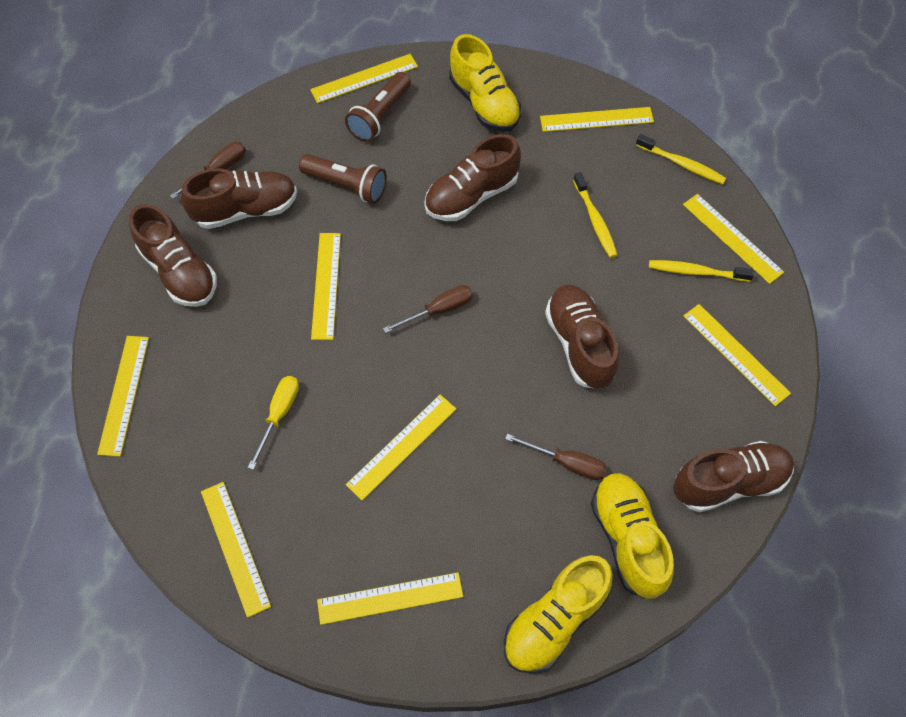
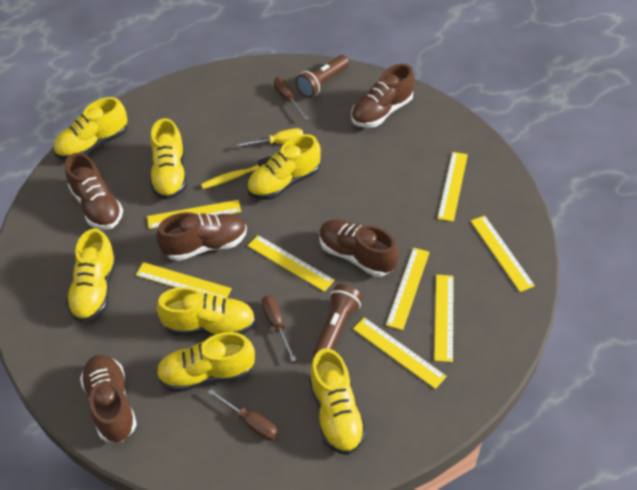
yellow ruler: 9 -> 8
yellow shoe: 3 -> 7
yellow toothbrush: 3 -> 1

